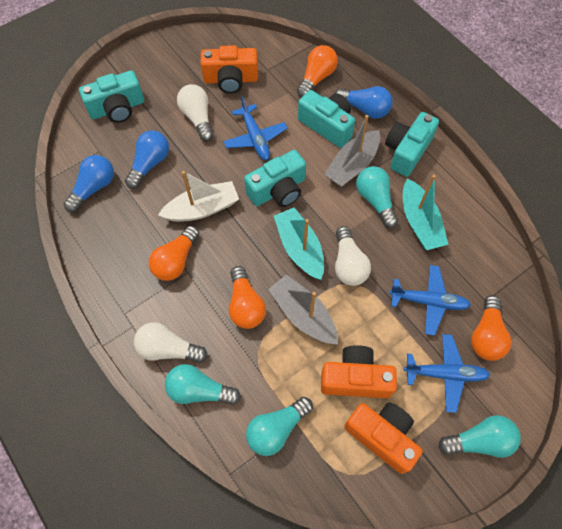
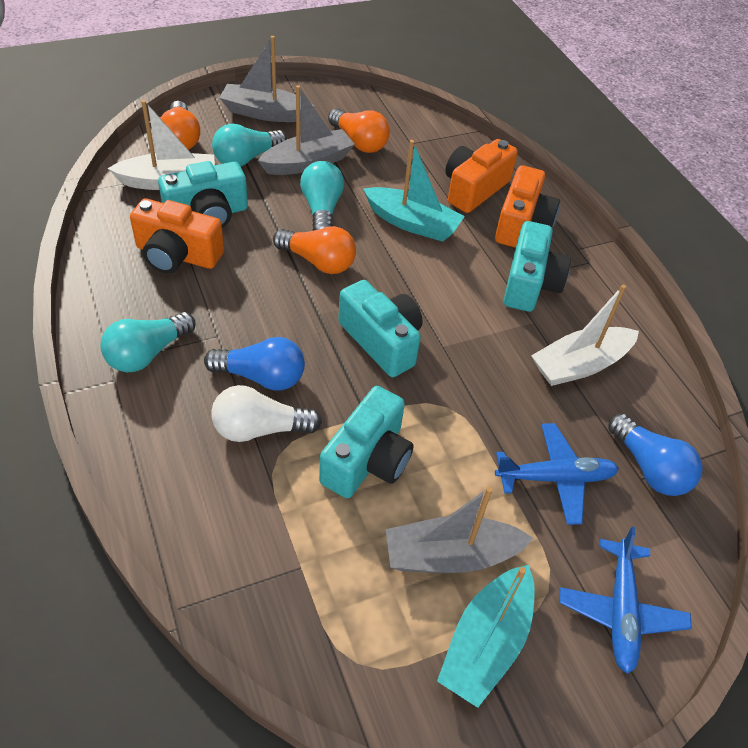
blue light bulb: 3 -> 2
blue plane: 3 -> 2
grey boat: 2 -> 3
orange light bulb: 4 -> 3
turquoise light bulb: 4 -> 3
white boat: 1 -> 2
white light bulb: 3 -> 1

